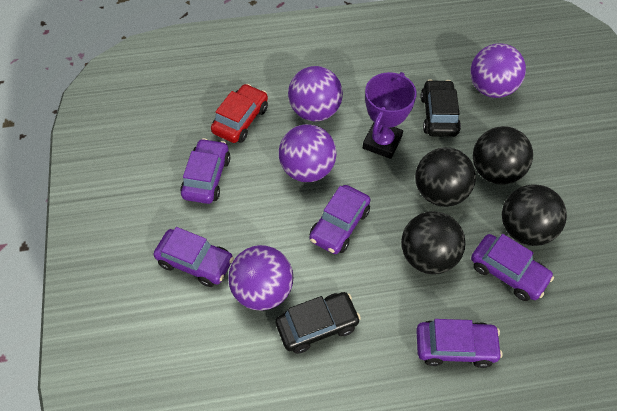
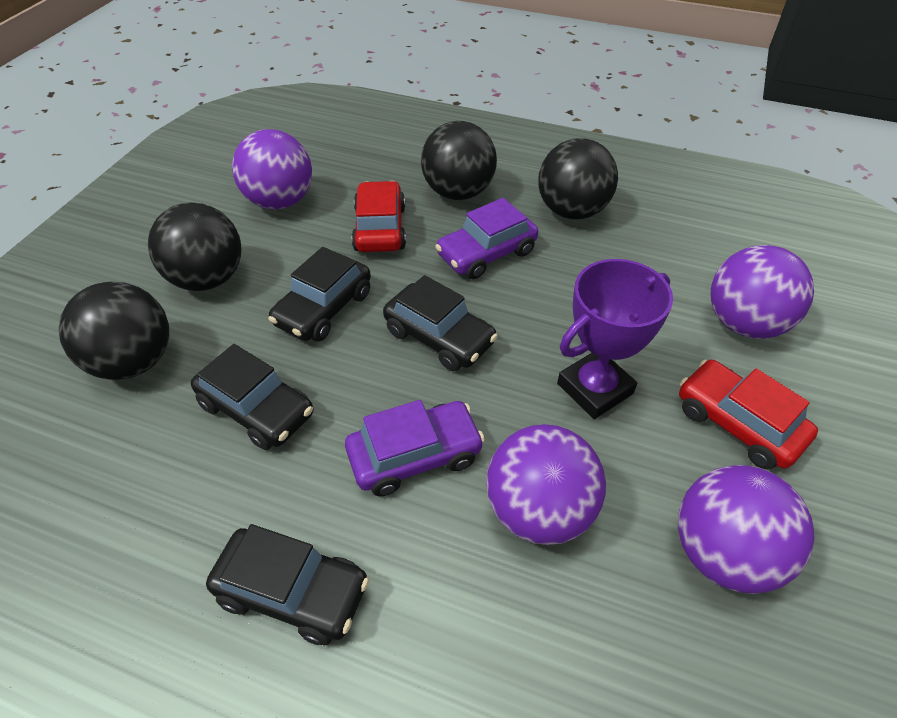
black car: 2 -> 4
purple car: 5 -> 2
red car: 1 -> 2

